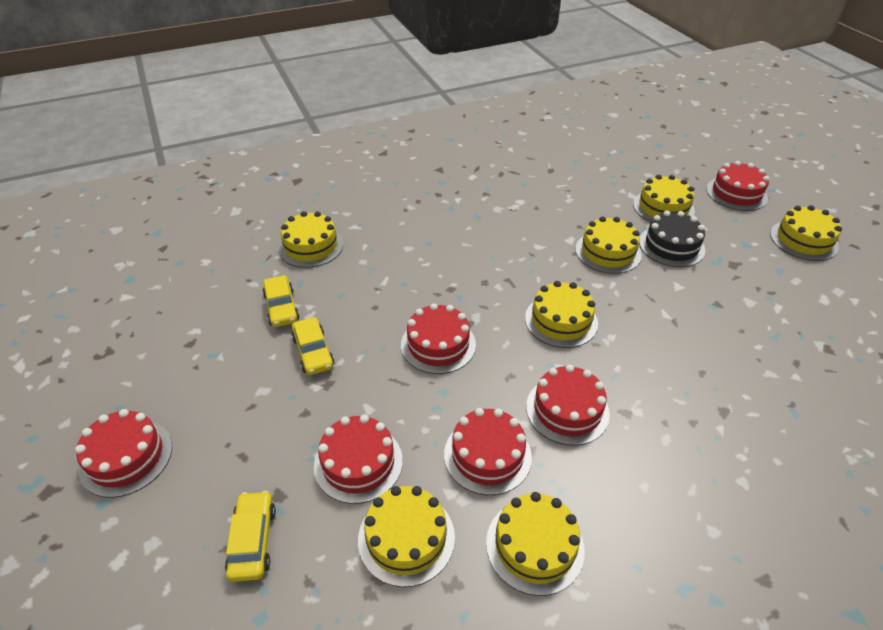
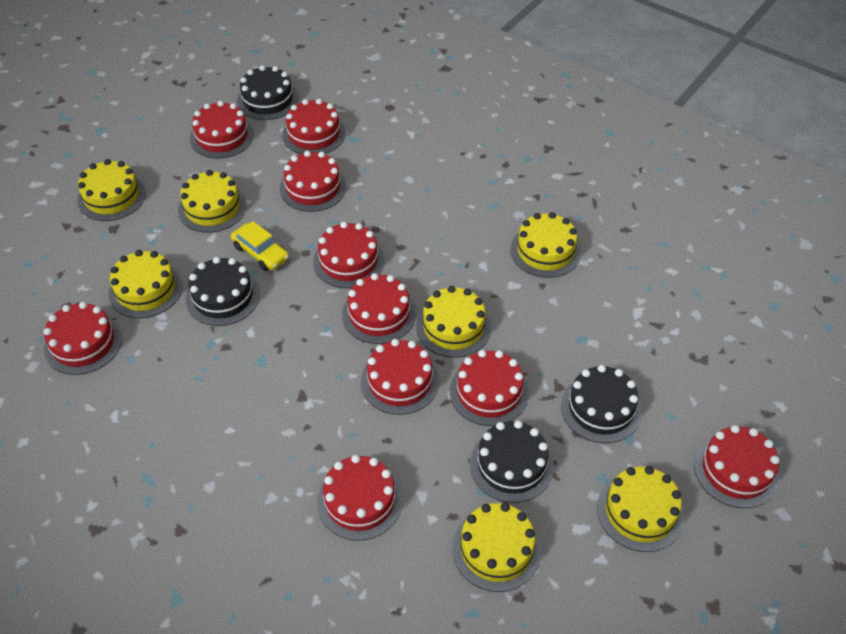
black cake: 1 -> 4
red cake: 6 -> 10
yellow car: 3 -> 1

